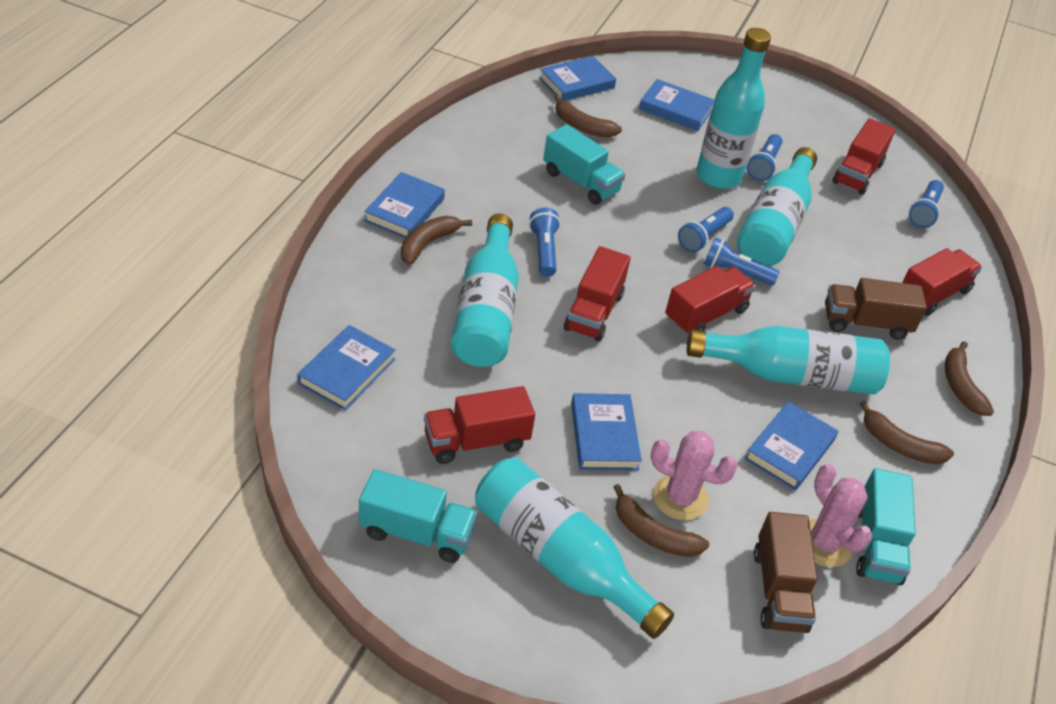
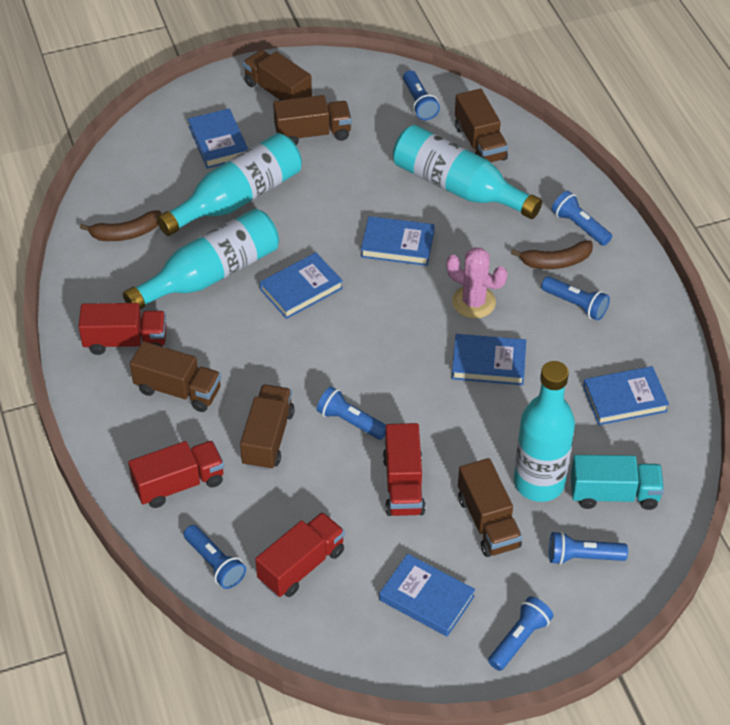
blue flashlight: 5 -> 7
brown banana: 5 -> 2
brown truck: 2 -> 6
pink cactus: 2 -> 1
red truck: 5 -> 4
turquoise bottle: 5 -> 4
turquoise truck: 3 -> 1

